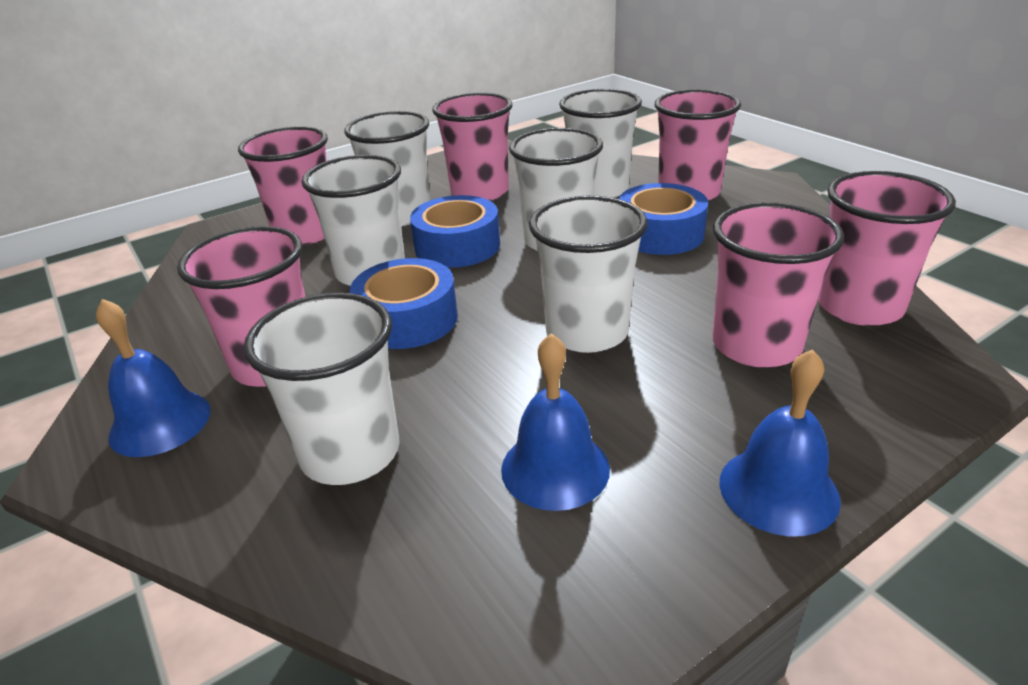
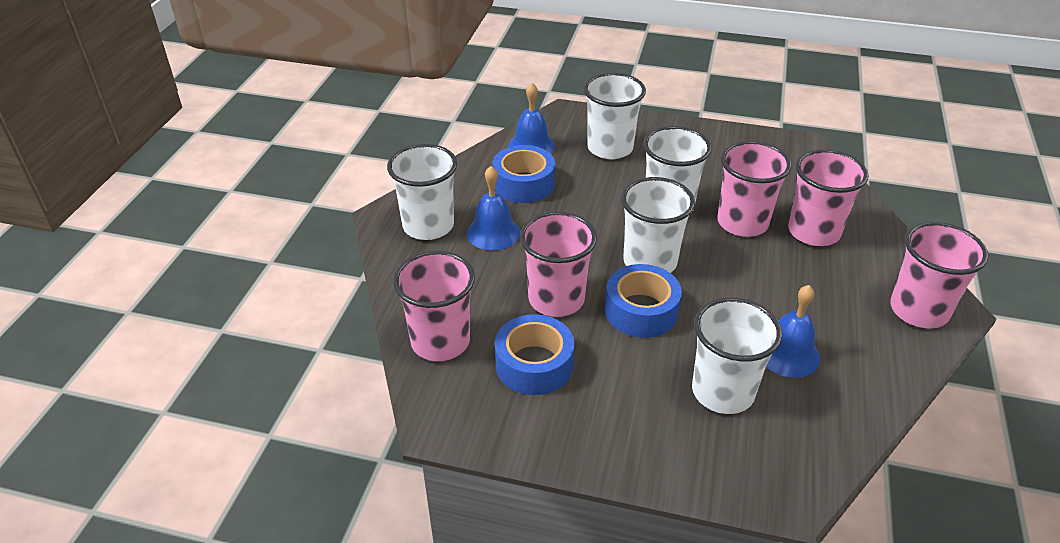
pink cup: 6 -> 5
white cup: 6 -> 5

